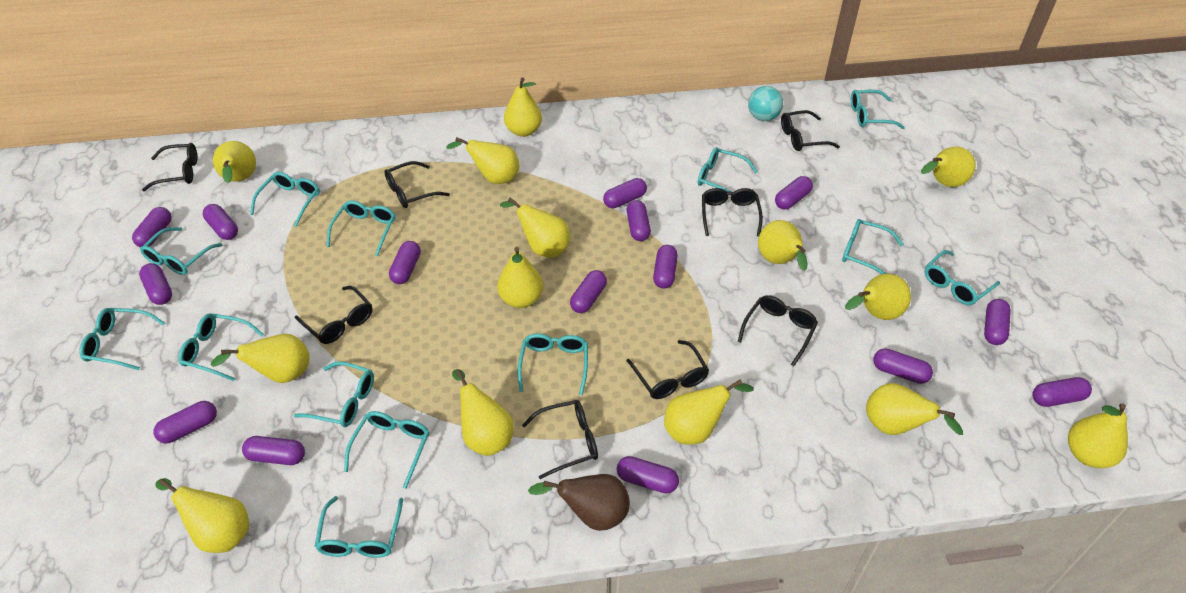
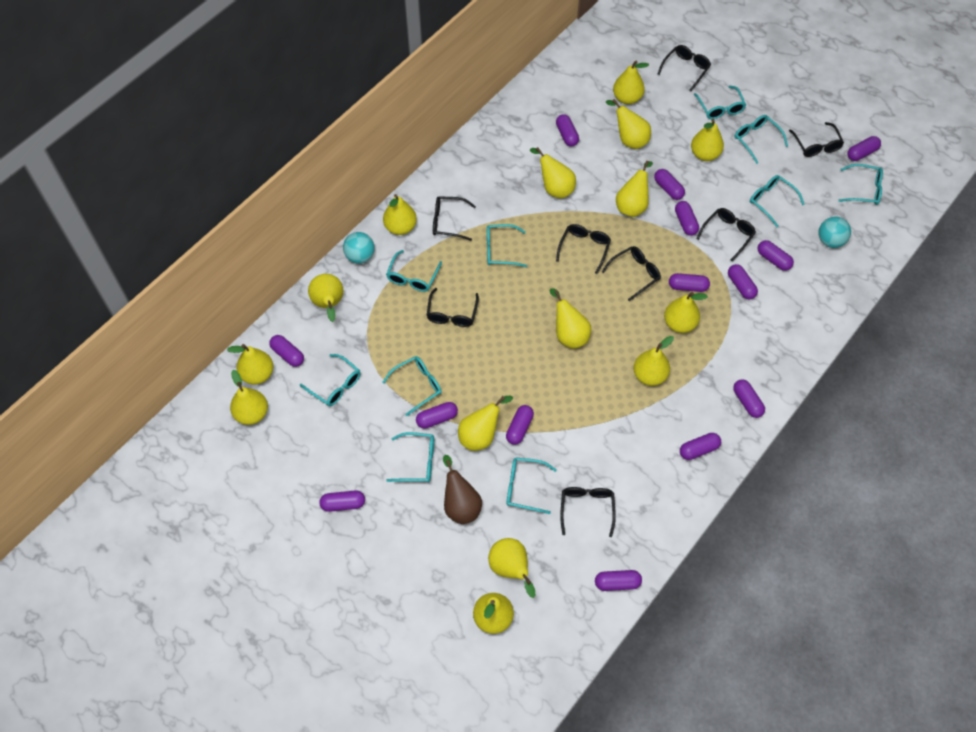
purple capsule: 15 -> 14
turquoise ball: 1 -> 2
turquoise glasses: 13 -> 10
yellow pear: 14 -> 15

